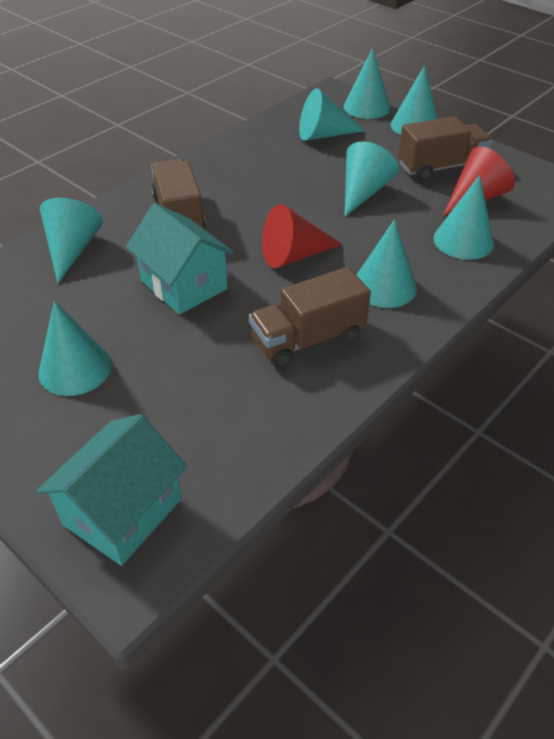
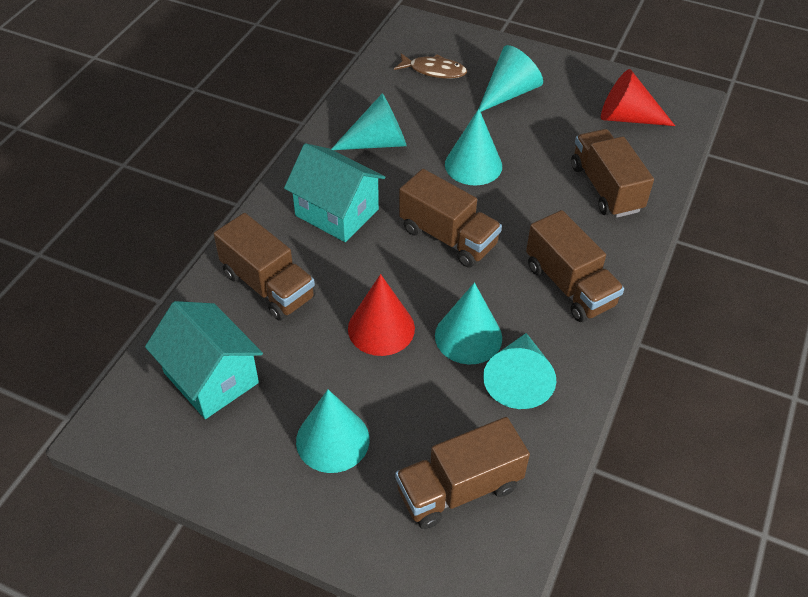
brown fish: 0 -> 1
brown truck: 3 -> 5
turquoise cone: 8 -> 6

